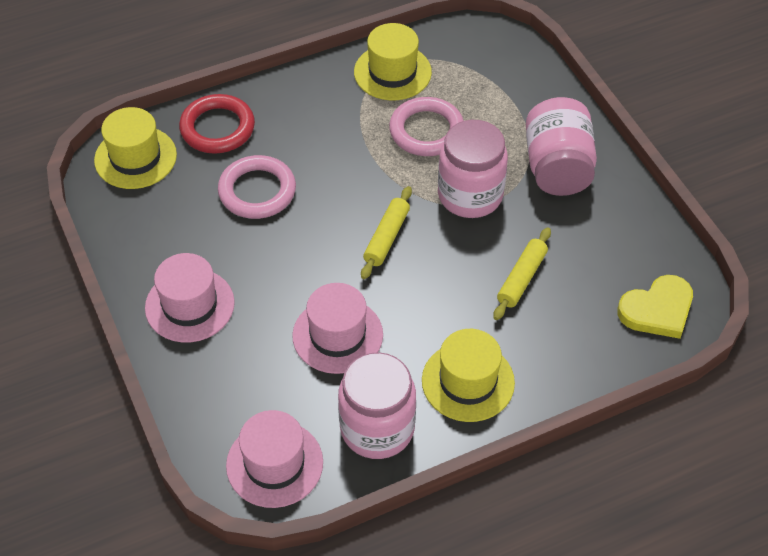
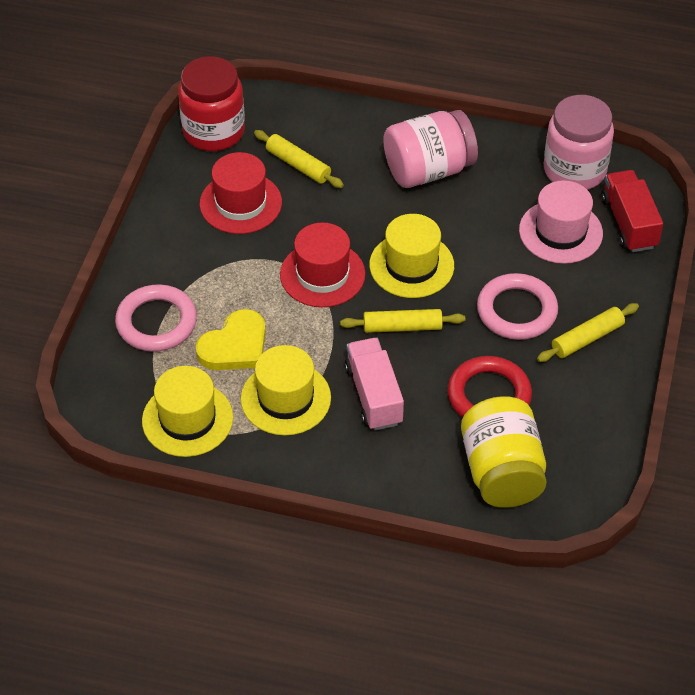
pink hat: 3 -> 1
pink jar: 3 -> 2
pink truck: 0 -> 1
red hat: 0 -> 2
red jar: 0 -> 1
red truck: 0 -> 1
yellow jar: 0 -> 1
yellow rolling pin: 2 -> 3

